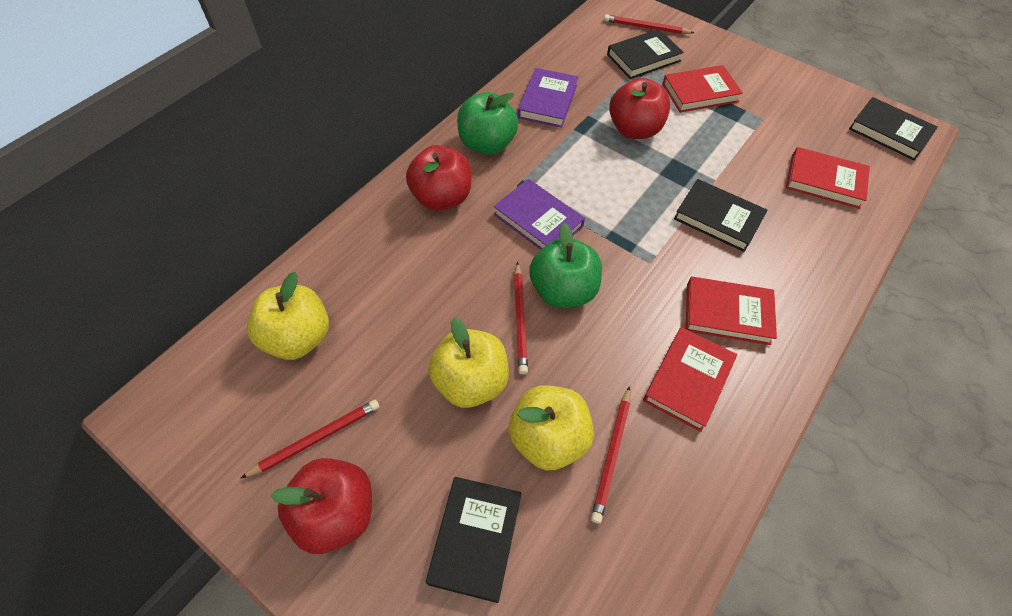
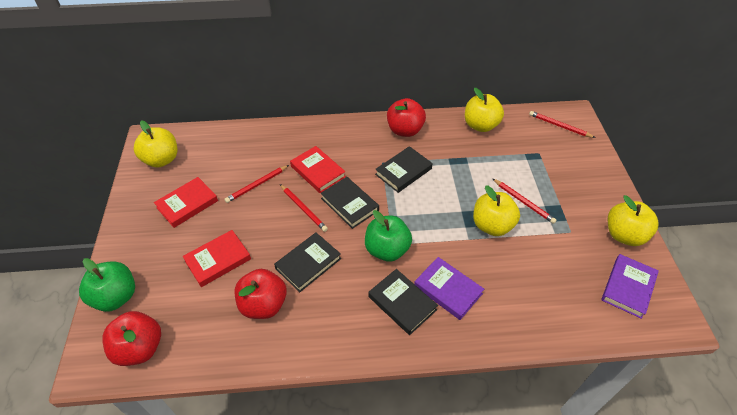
red book: 4 -> 3
yellow apple: 3 -> 4

